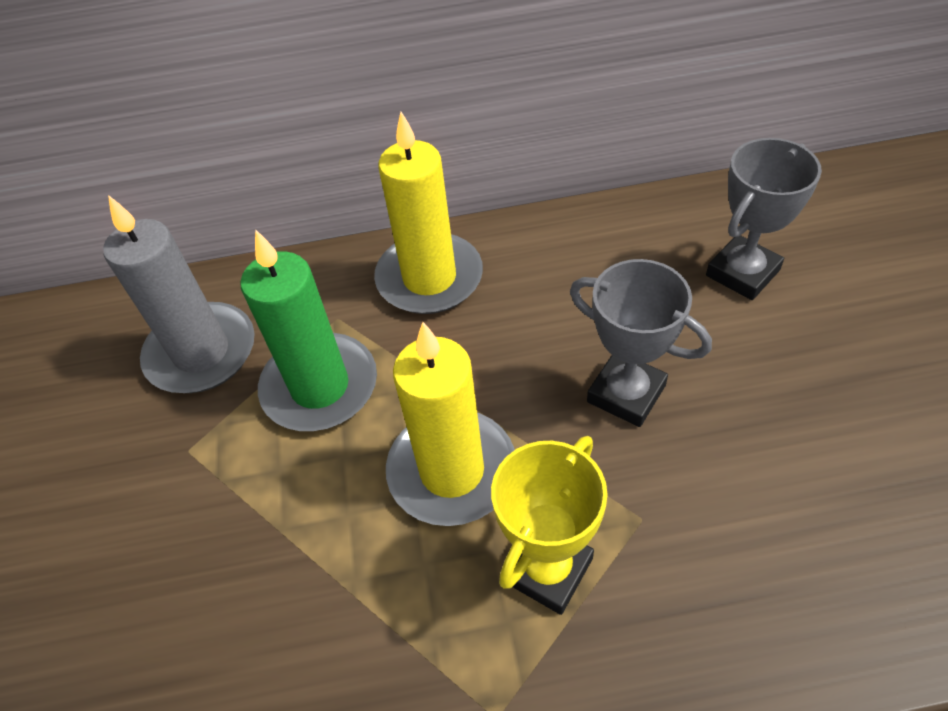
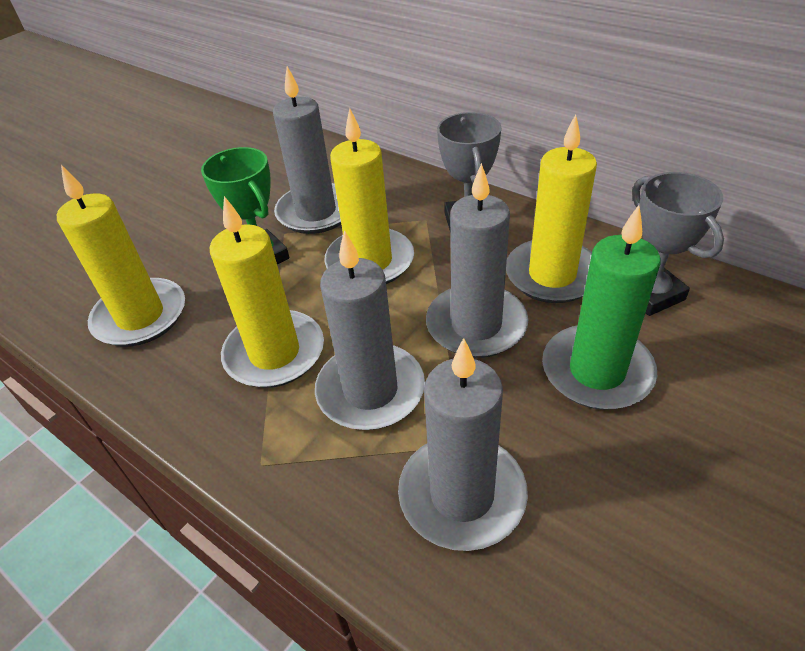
green trophy: 0 -> 1
grey candle: 1 -> 4
yellow candle: 2 -> 4
yellow trophy: 1 -> 0

